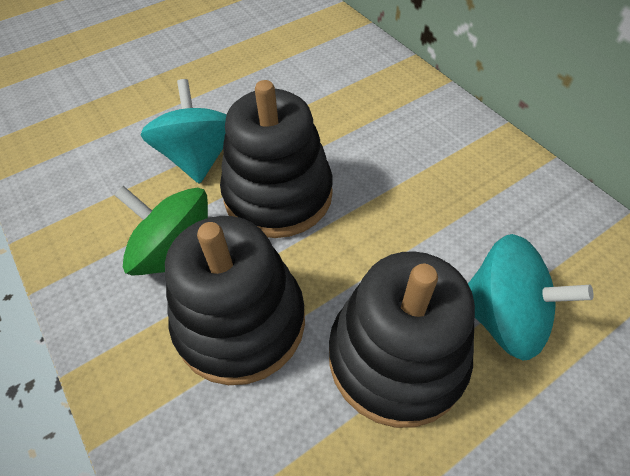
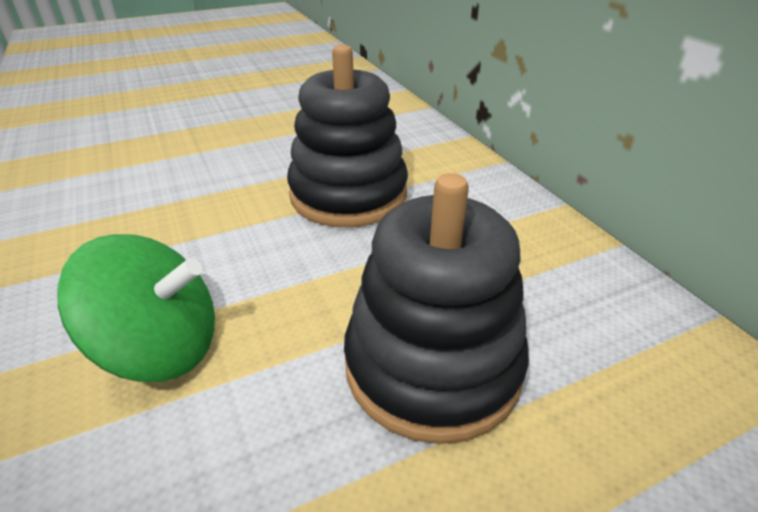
black stacking toy: 3 -> 2
turquoise spinning top: 2 -> 0

